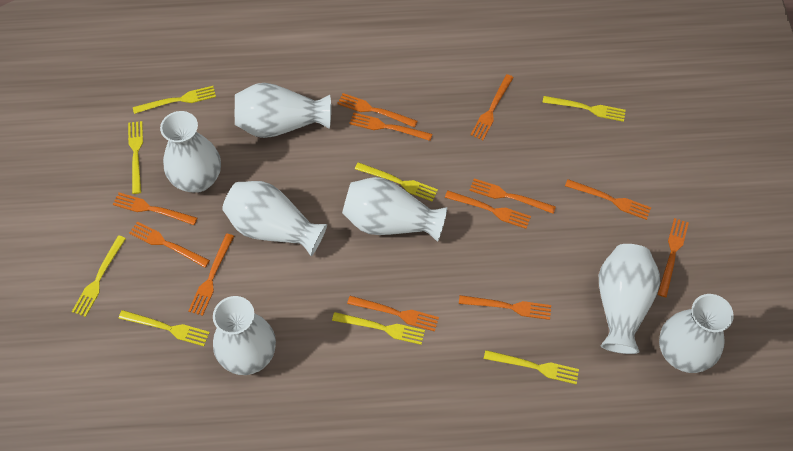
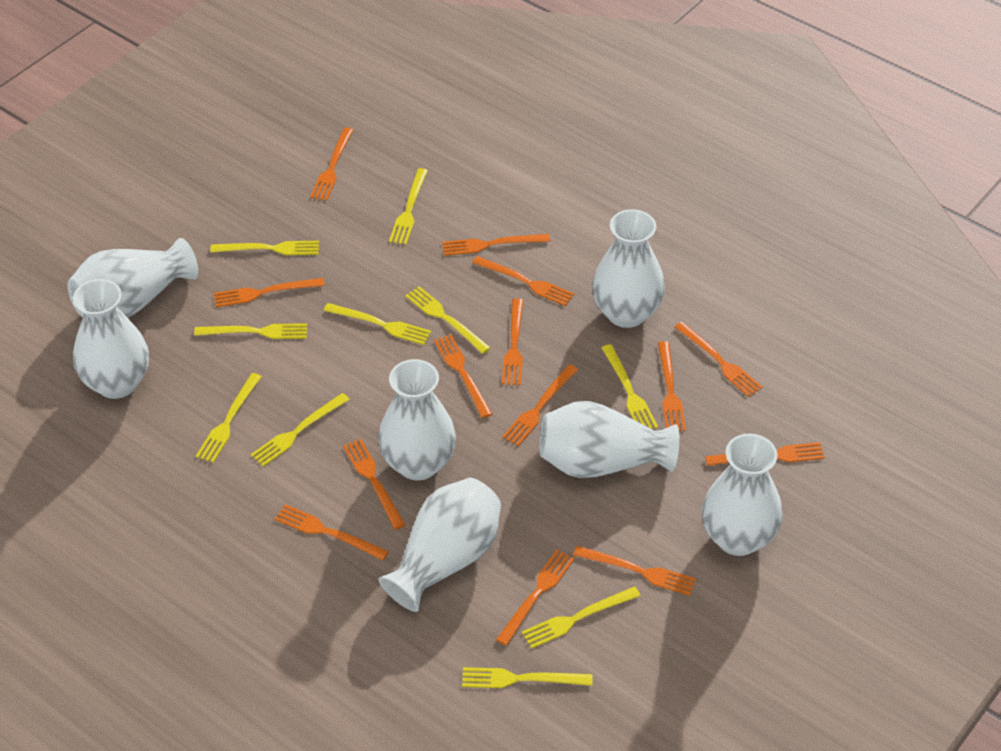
orange fork: 12 -> 14
yellow fork: 8 -> 10

